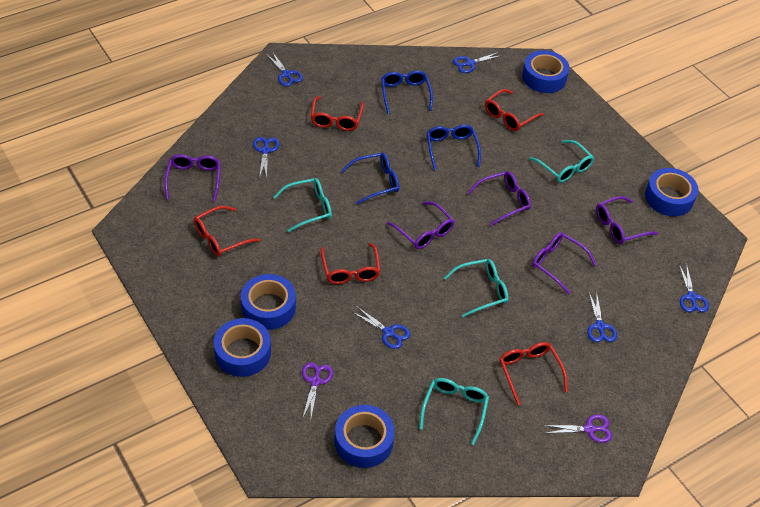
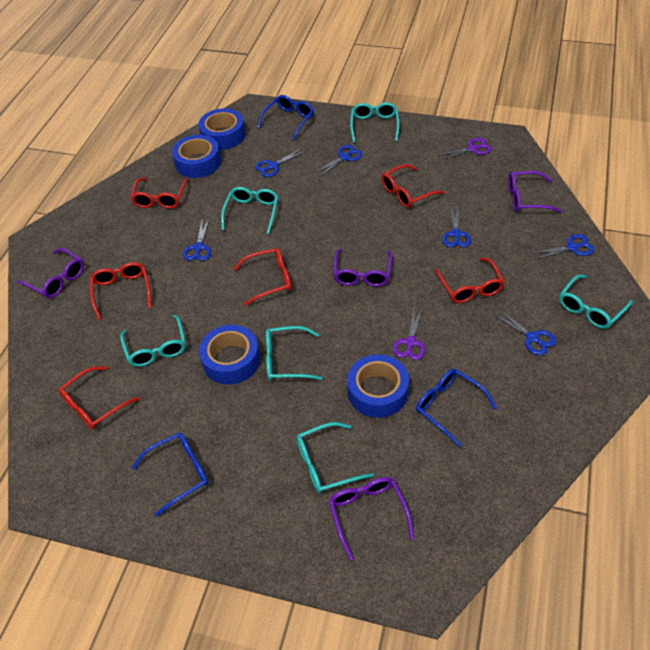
blue tape: 5 -> 4
purple glasses: 5 -> 4
red glasses: 5 -> 6
turquoise glasses: 4 -> 6

